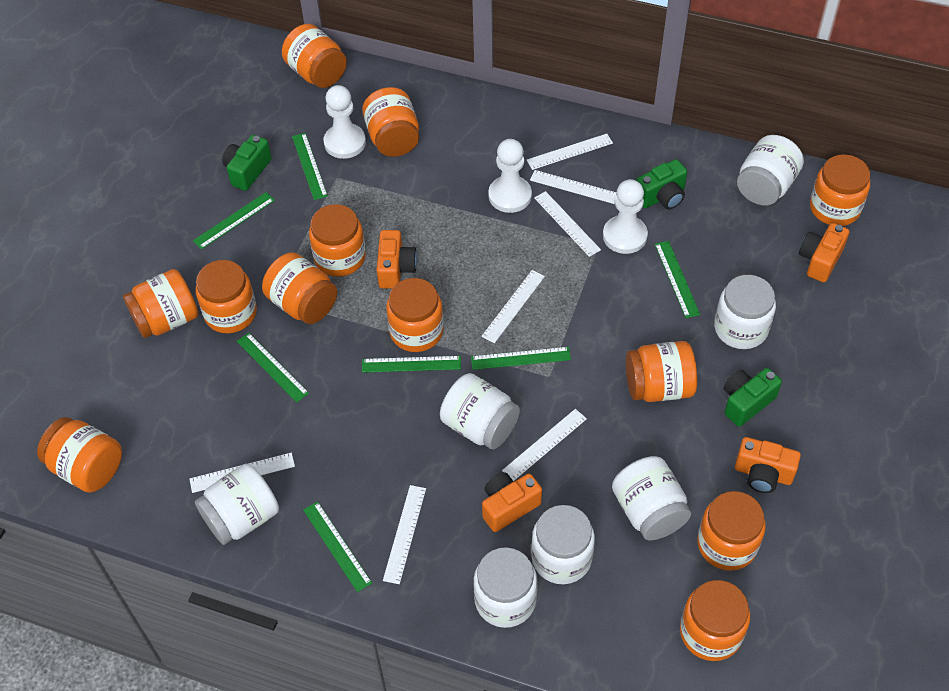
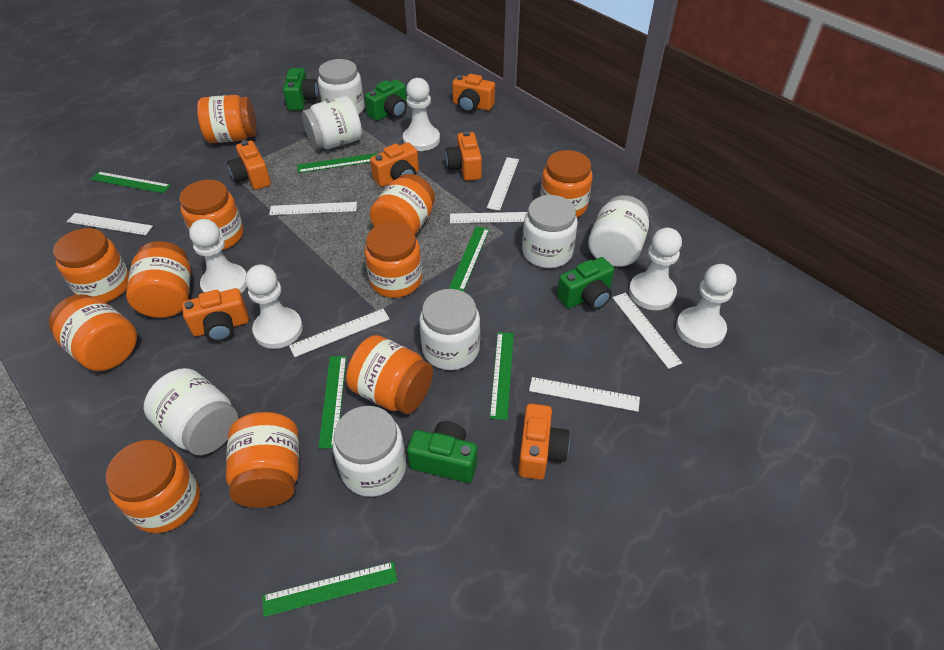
green camera: 3 -> 4
green ruler: 7 -> 6
orange camera: 4 -> 6
orange jar: 12 -> 11
white pawn: 3 -> 5

